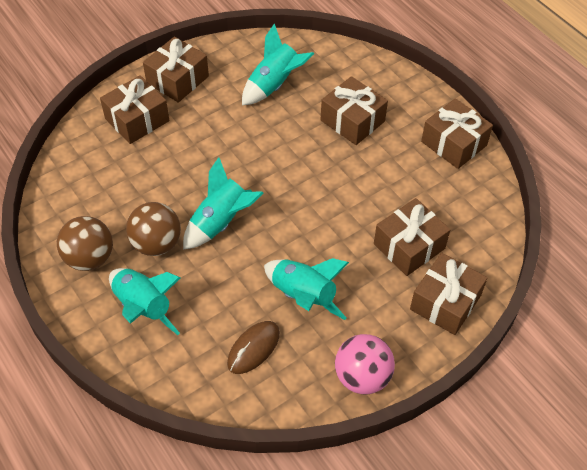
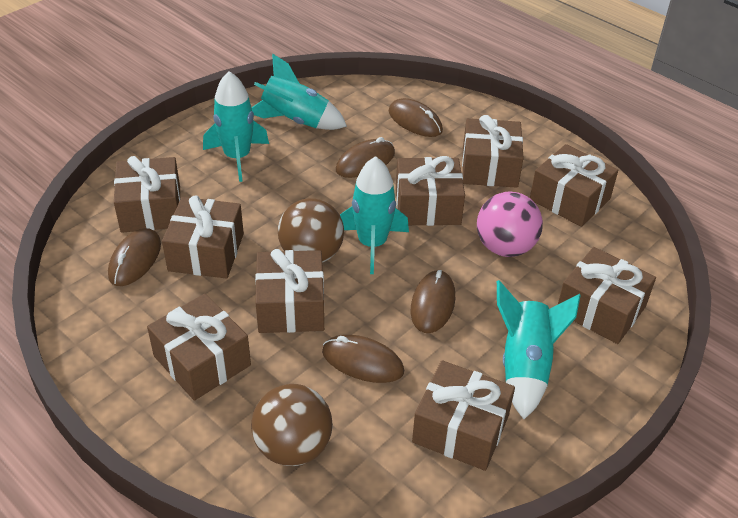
brown gift: 6 -> 9
brown mouse: 1 -> 5

